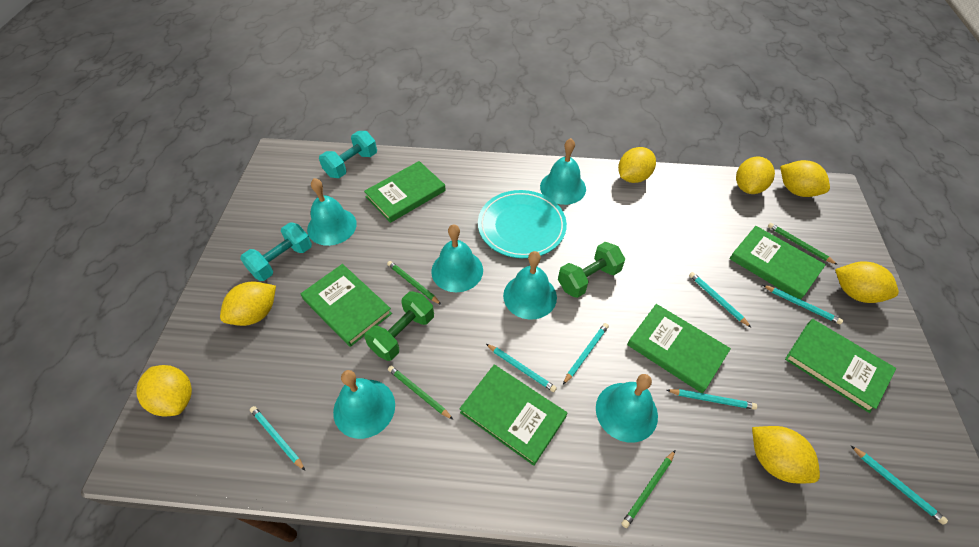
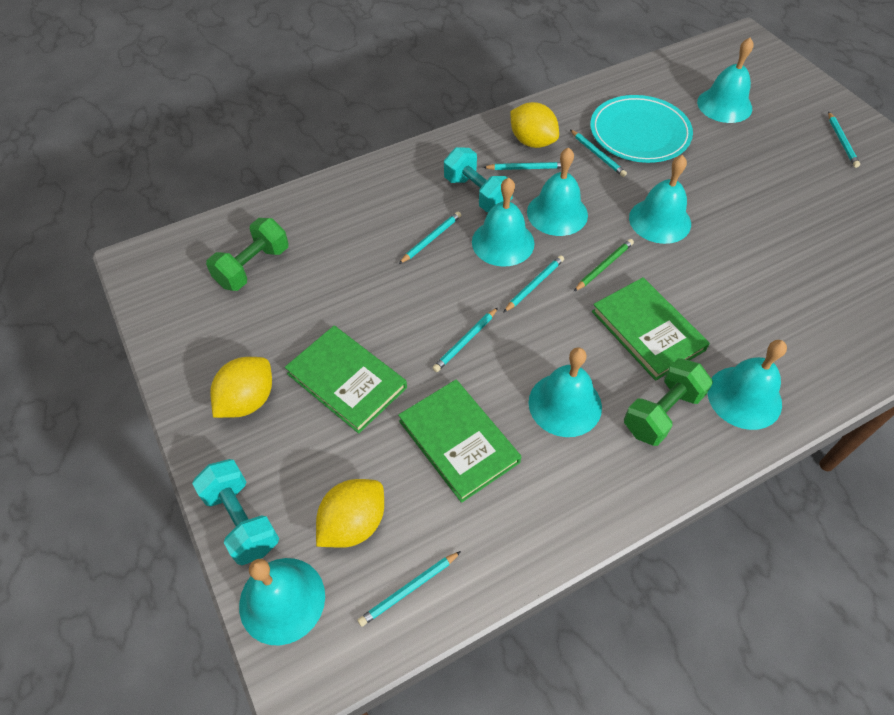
green book: 6 -> 3
green pencil: 4 -> 1
turquoise bell: 6 -> 7
yellow lemon: 7 -> 3

